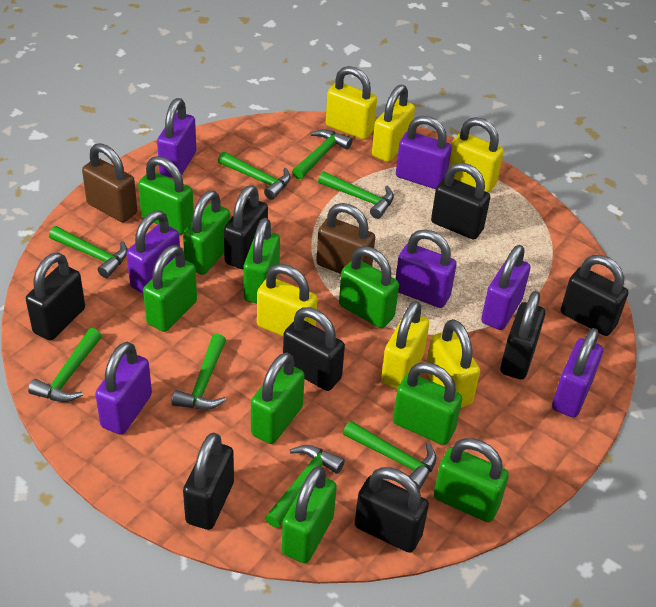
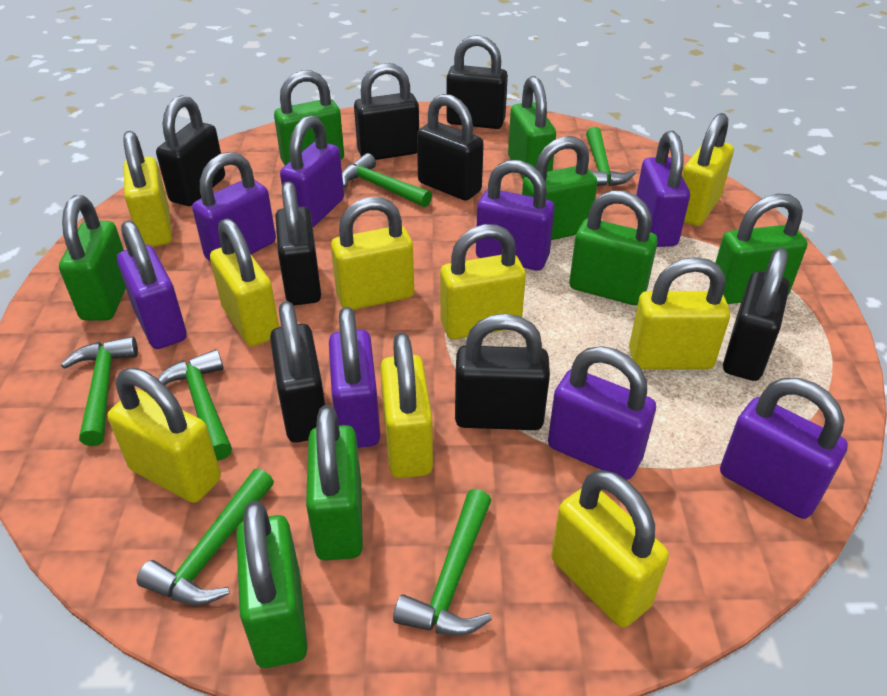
brown padlock: 2 -> 0
green hammer: 8 -> 6
green padlock: 9 -> 8
purple padlock: 7 -> 8
yellow padlock: 6 -> 9

